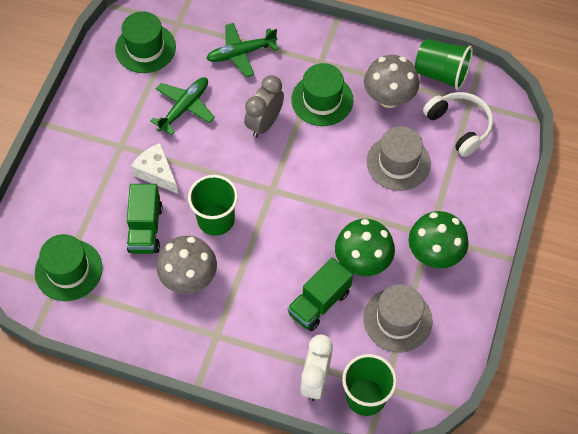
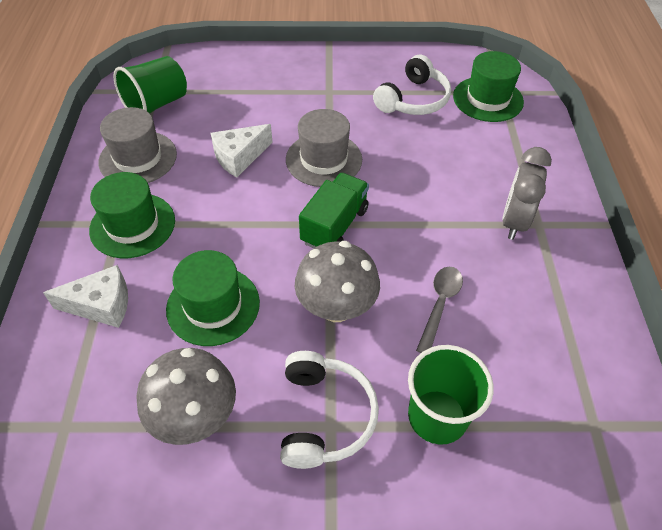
green cup: 3 -> 2
green mushroom: 2 -> 0
green plane: 2 -> 0
green truck: 2 -> 1
grey spoon: 0 -> 1
white cheese: 1 -> 2
white clock: 1 -> 0
white headphones: 1 -> 2

